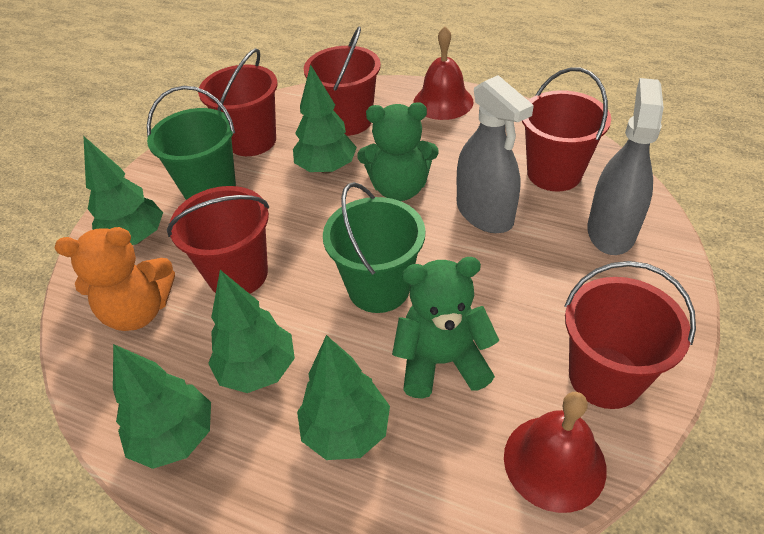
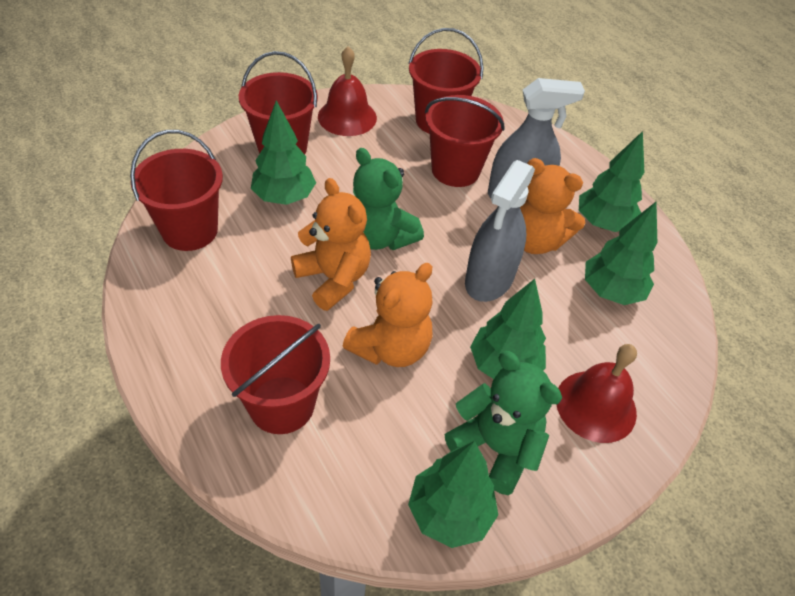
green bucket: 2 -> 0
orange teddy bear: 1 -> 3

